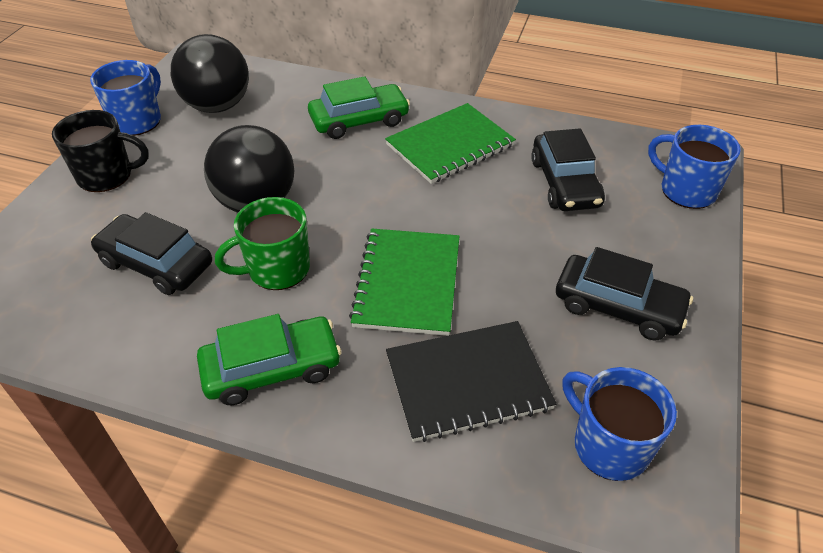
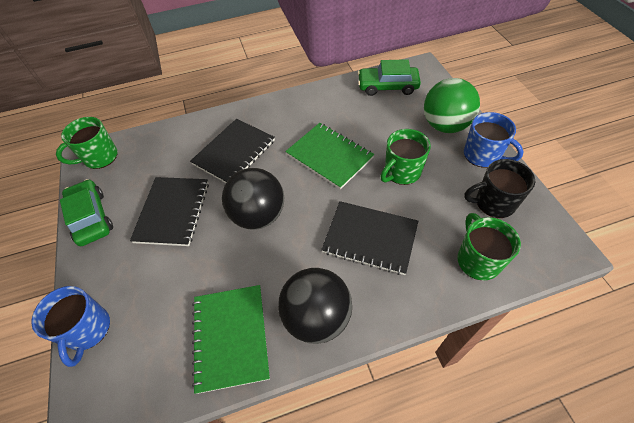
black car: 3 -> 0
black notebook: 1 -> 3
blue mug: 3 -> 2
green ball: 0 -> 1
green mug: 1 -> 3

